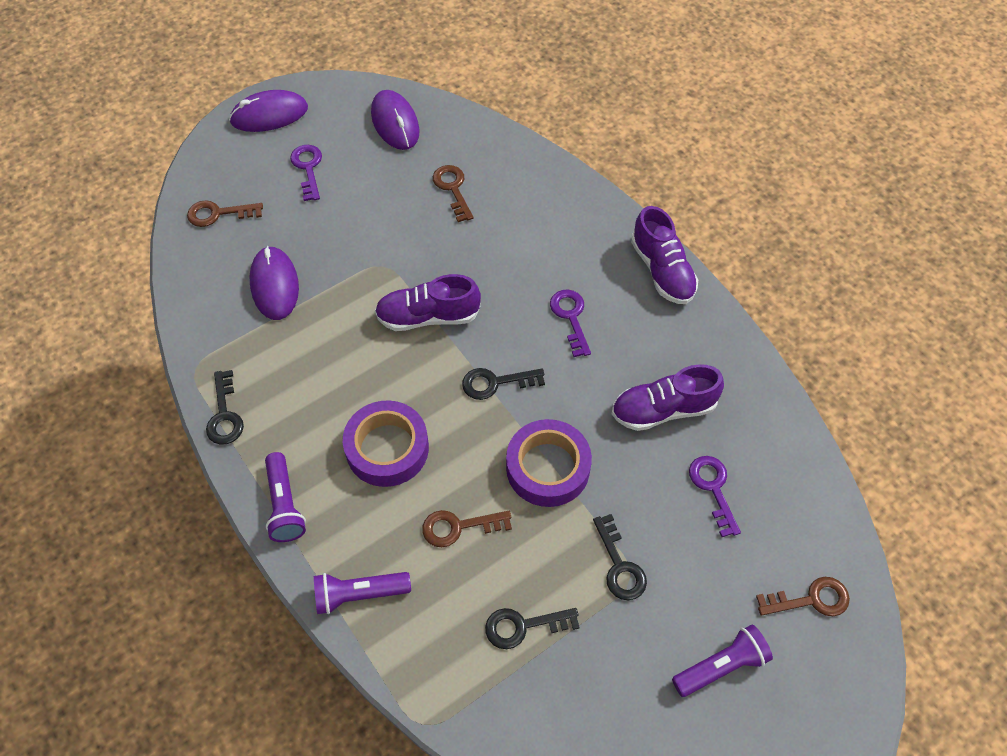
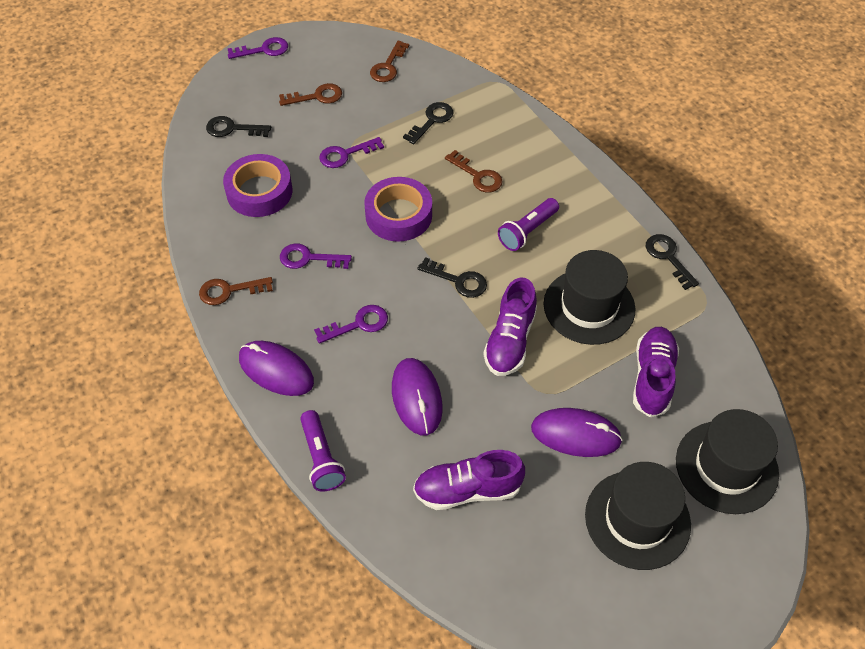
black hat: 0 -> 3
purple flashlight: 3 -> 2
purple key: 3 -> 4

